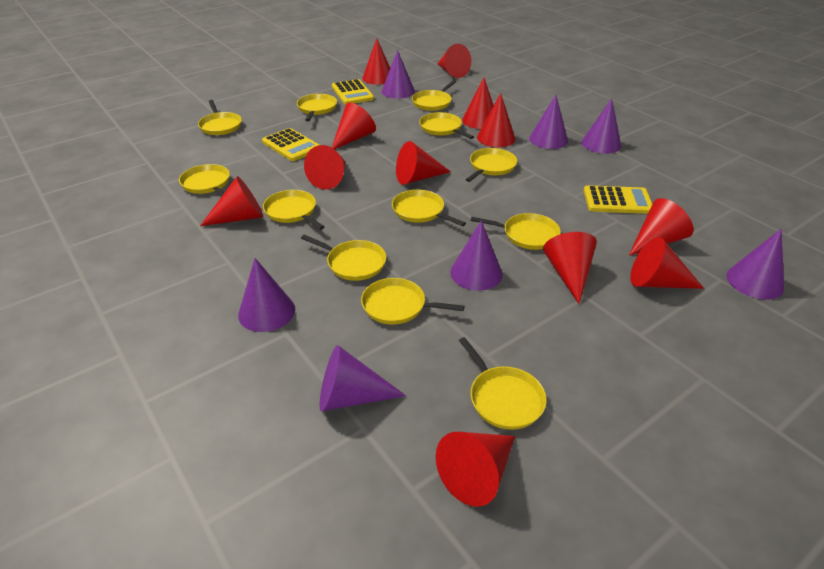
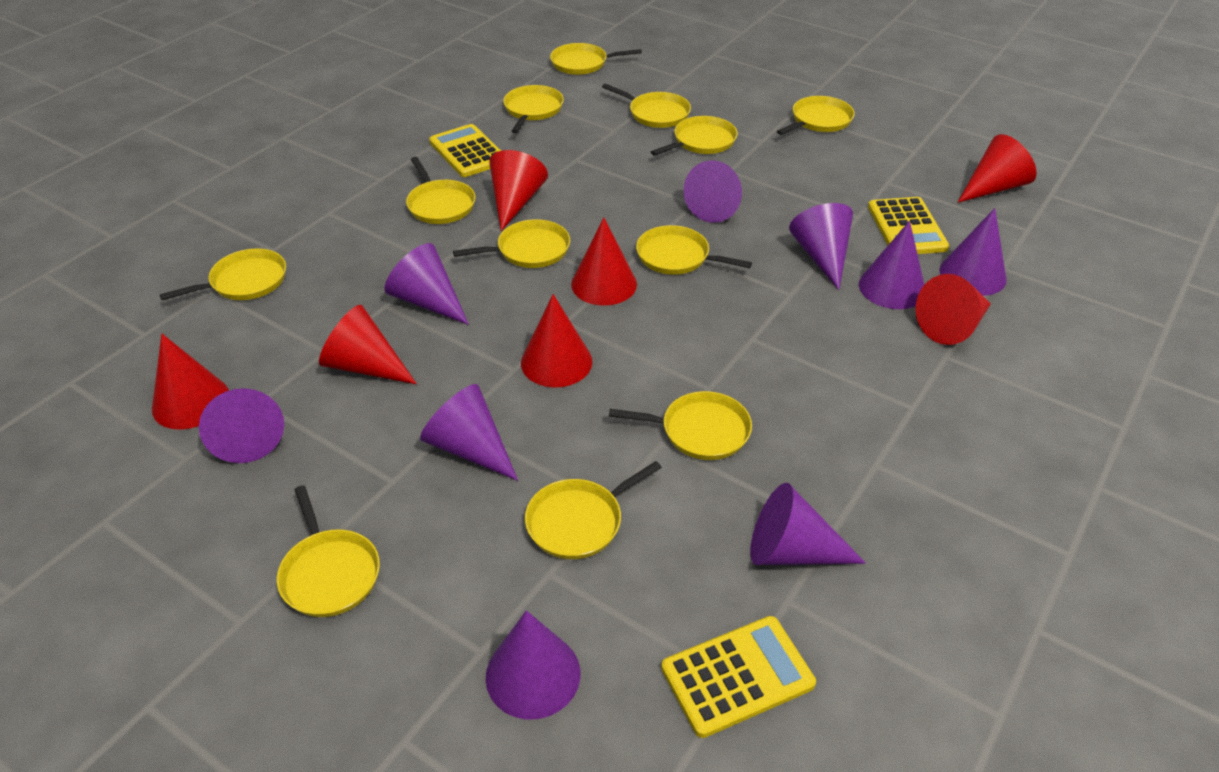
purple cone: 7 -> 9
red cone: 12 -> 7

